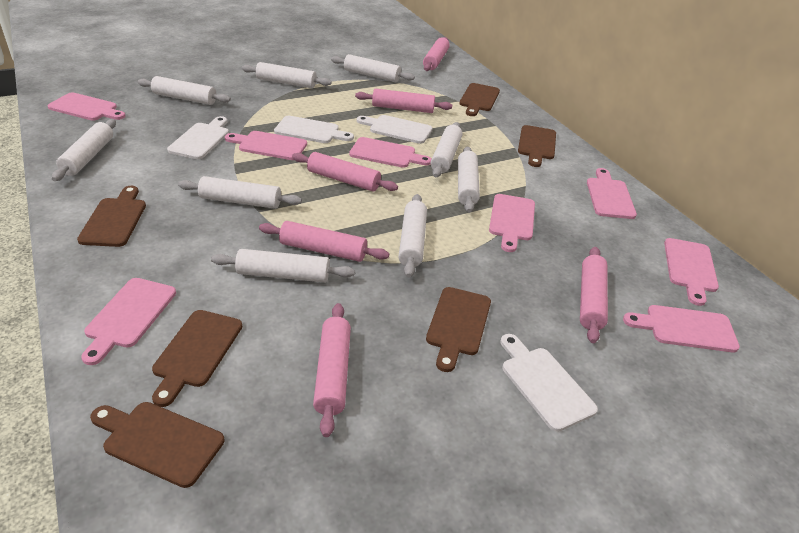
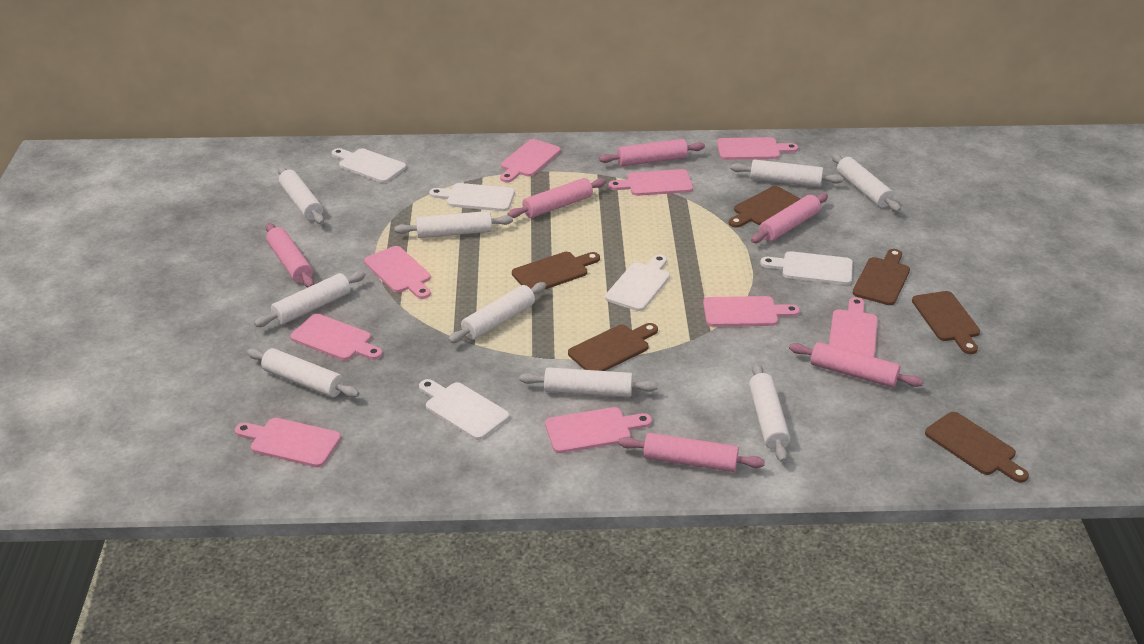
pink cutting board: 8 -> 9
white cutting board: 4 -> 5

